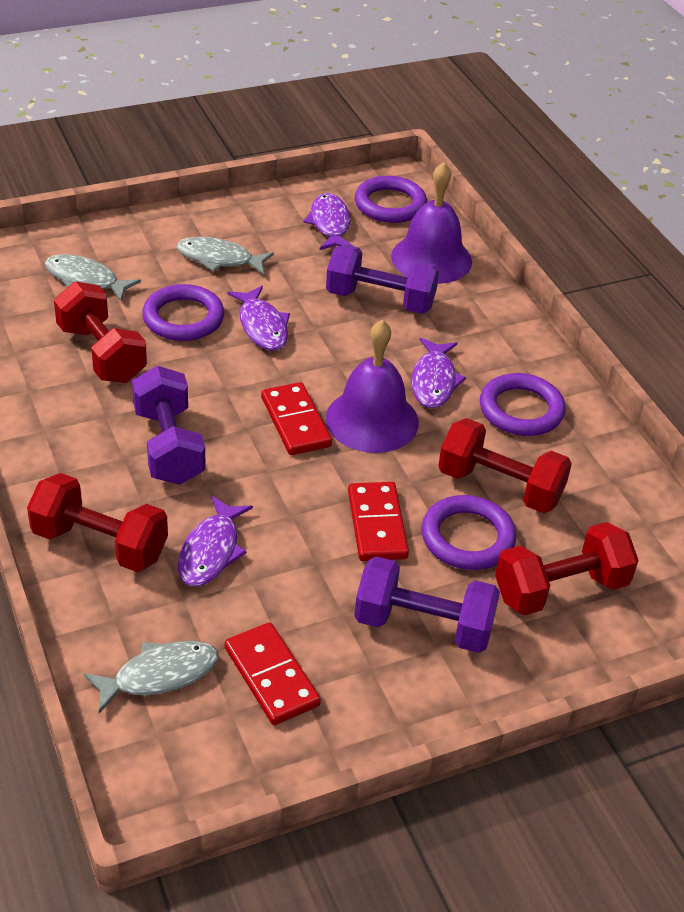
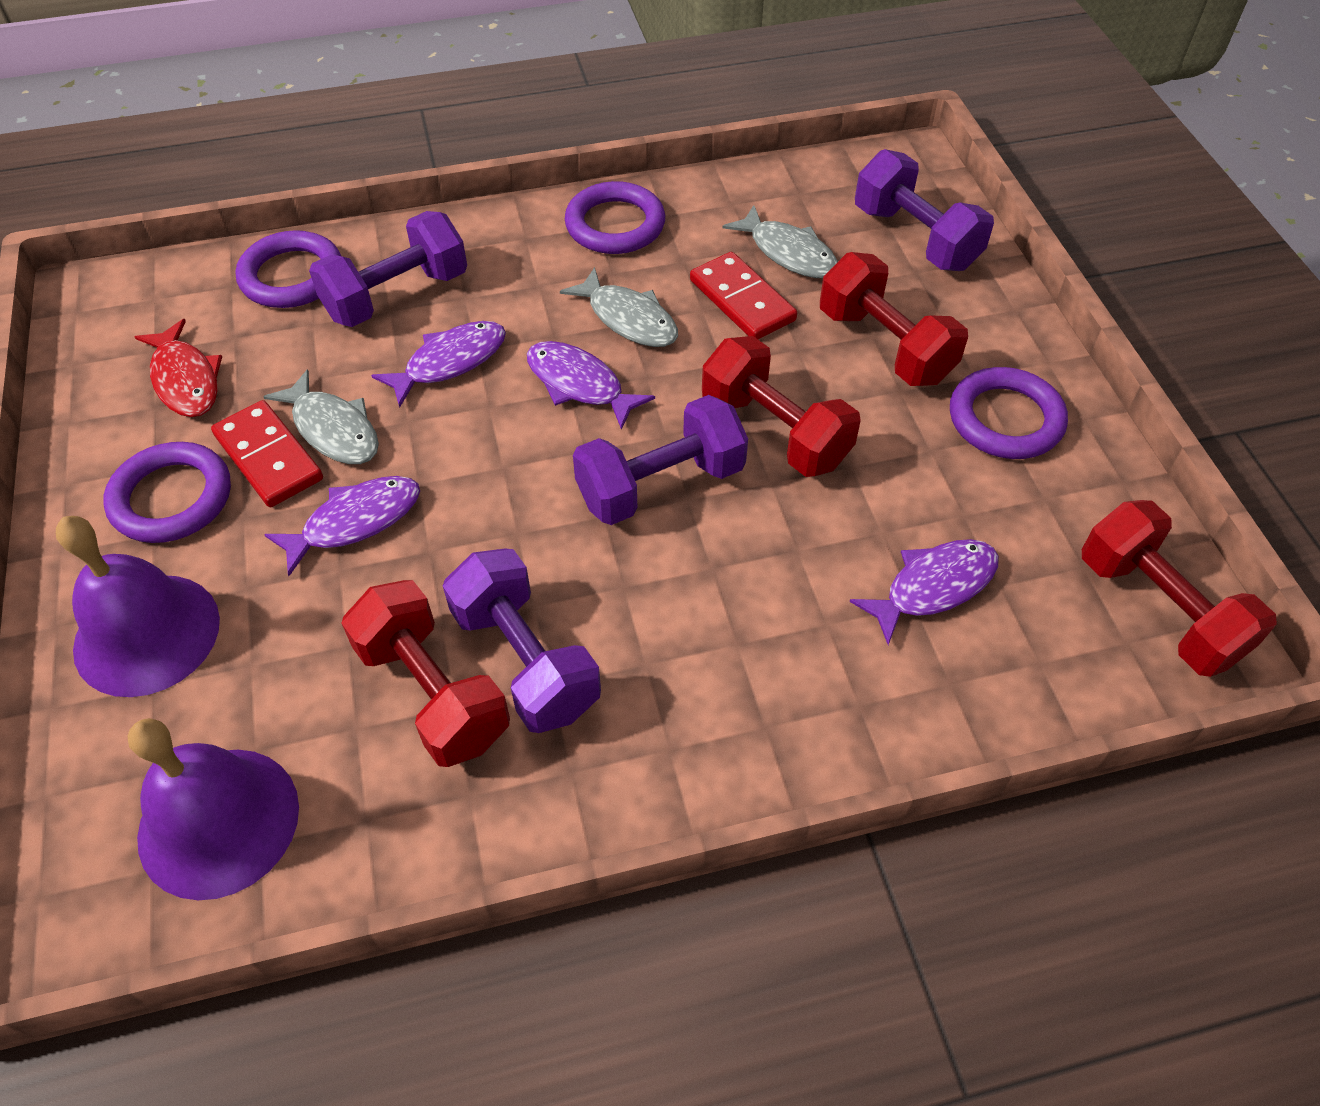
purple dumbbell: 3 -> 4
red domino: 3 -> 2
red fish: 0 -> 1

